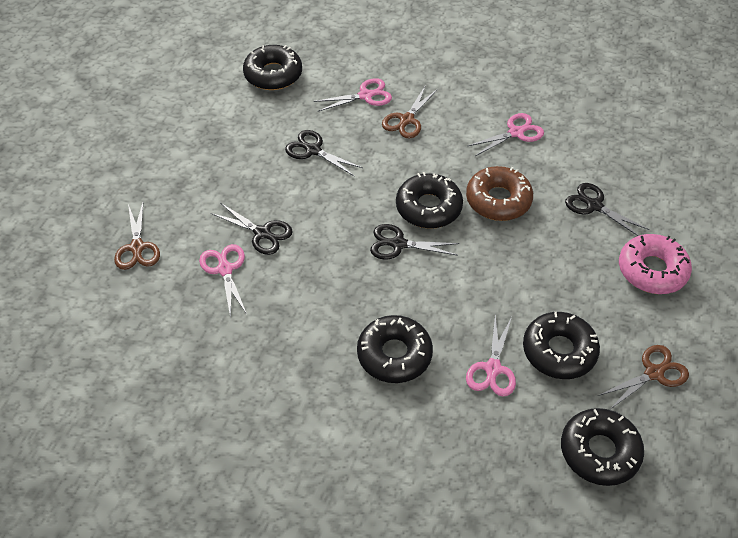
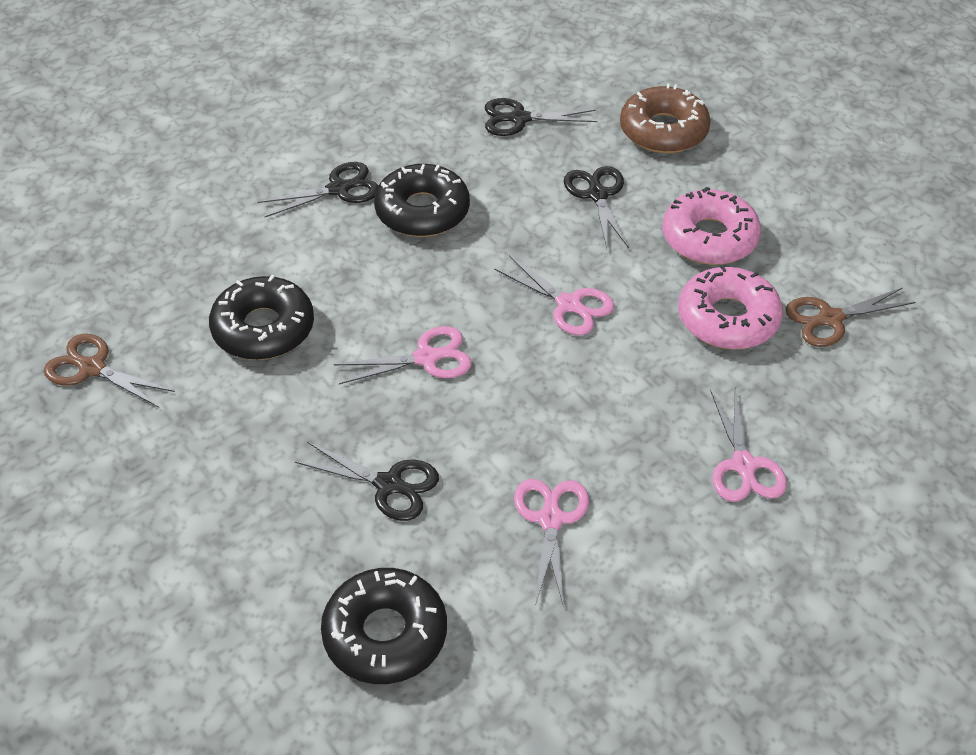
black donut: 5 -> 3
brown scissors: 3 -> 2
pink donut: 1 -> 2

